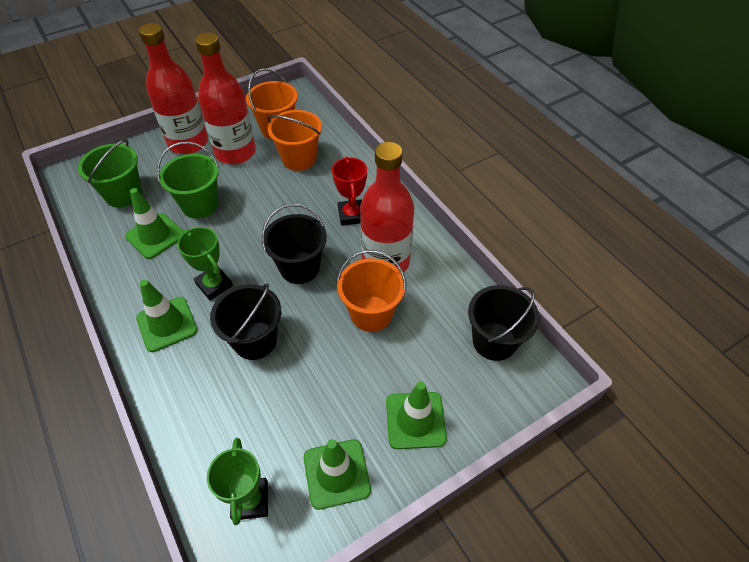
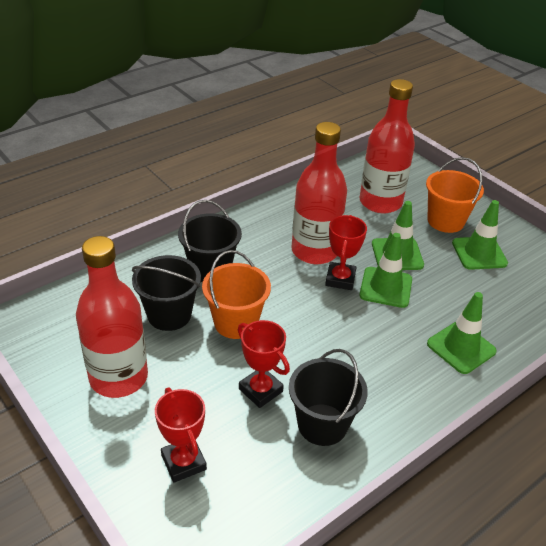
green bucket: 2 -> 0
green trophy: 2 -> 0
orange bucket: 3 -> 2
red trophy: 1 -> 3

